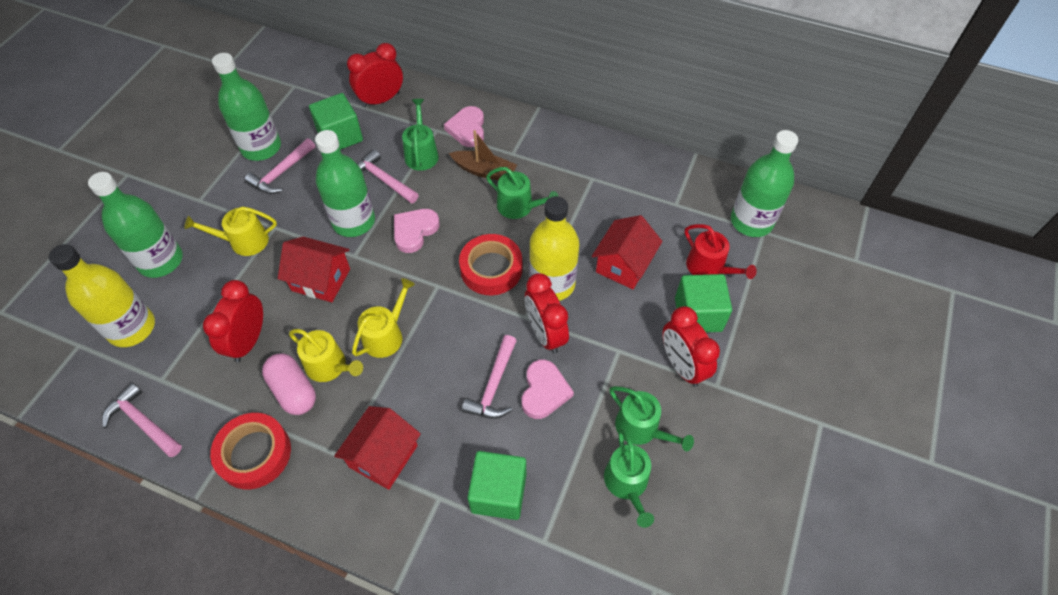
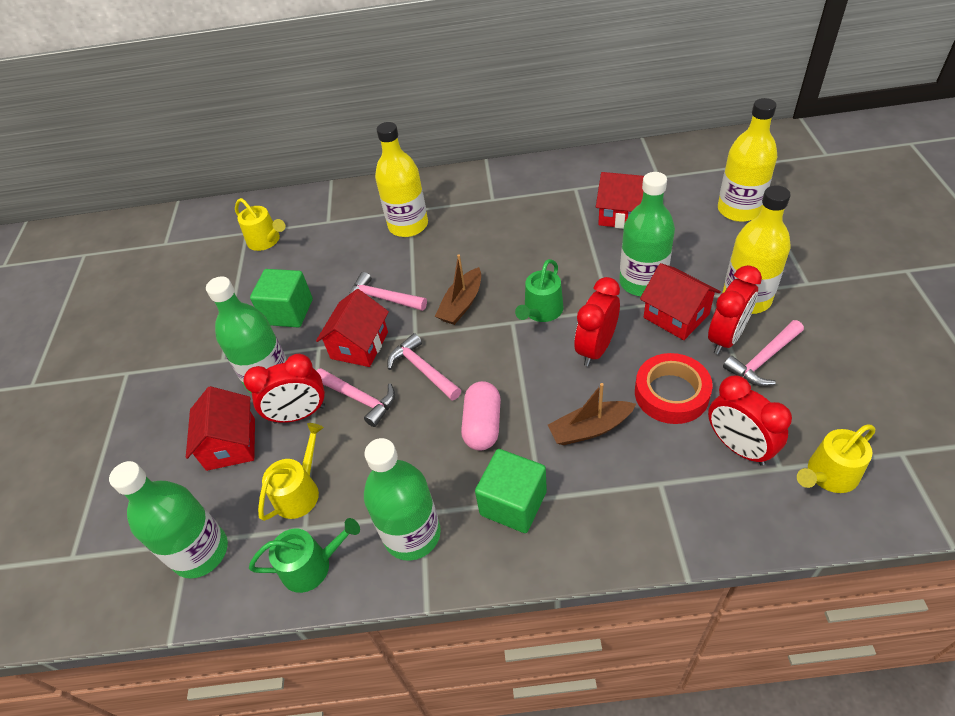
brown boat: 1 -> 2
green cube: 3 -> 2
green watering can: 4 -> 2
pink heart: 3 -> 0
red house: 3 -> 4
red tape: 2 -> 1
red watering can: 1 -> 0
yellow bottle: 2 -> 3

